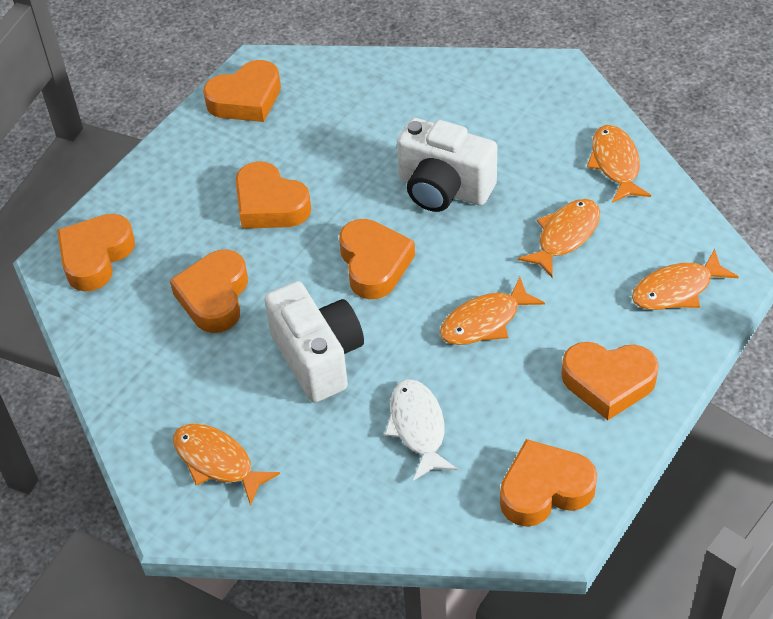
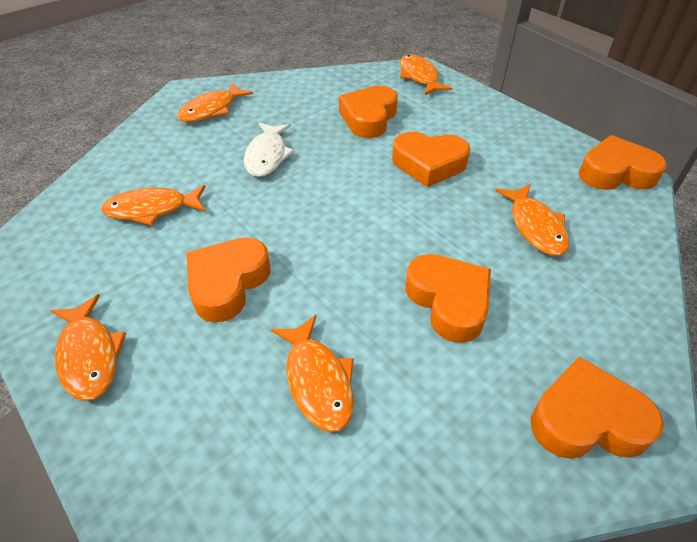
orange fish: 5 -> 6
orange heart: 7 -> 6
white camera: 2 -> 0

